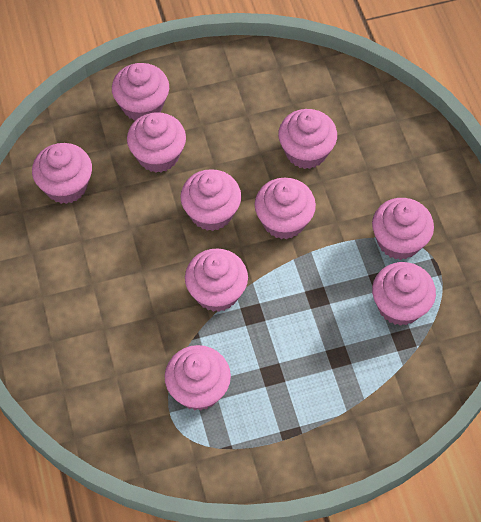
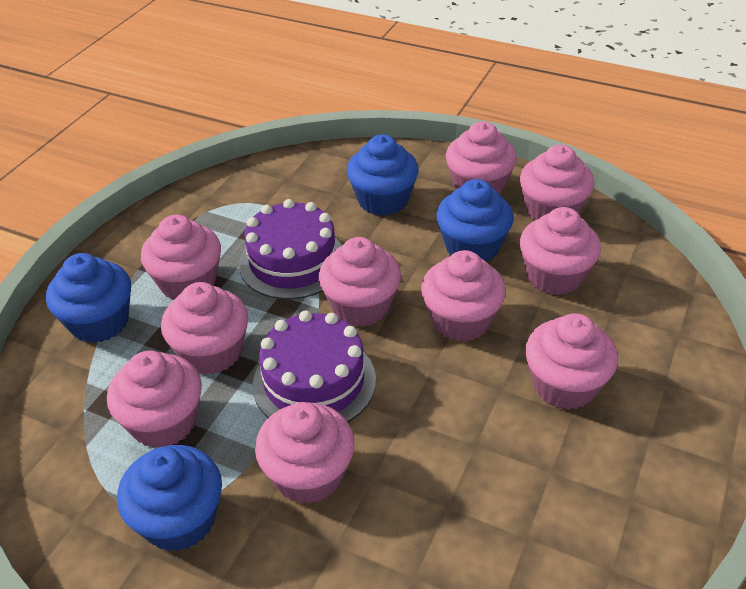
blue cupcake: 0 -> 4
purple cake: 0 -> 2

